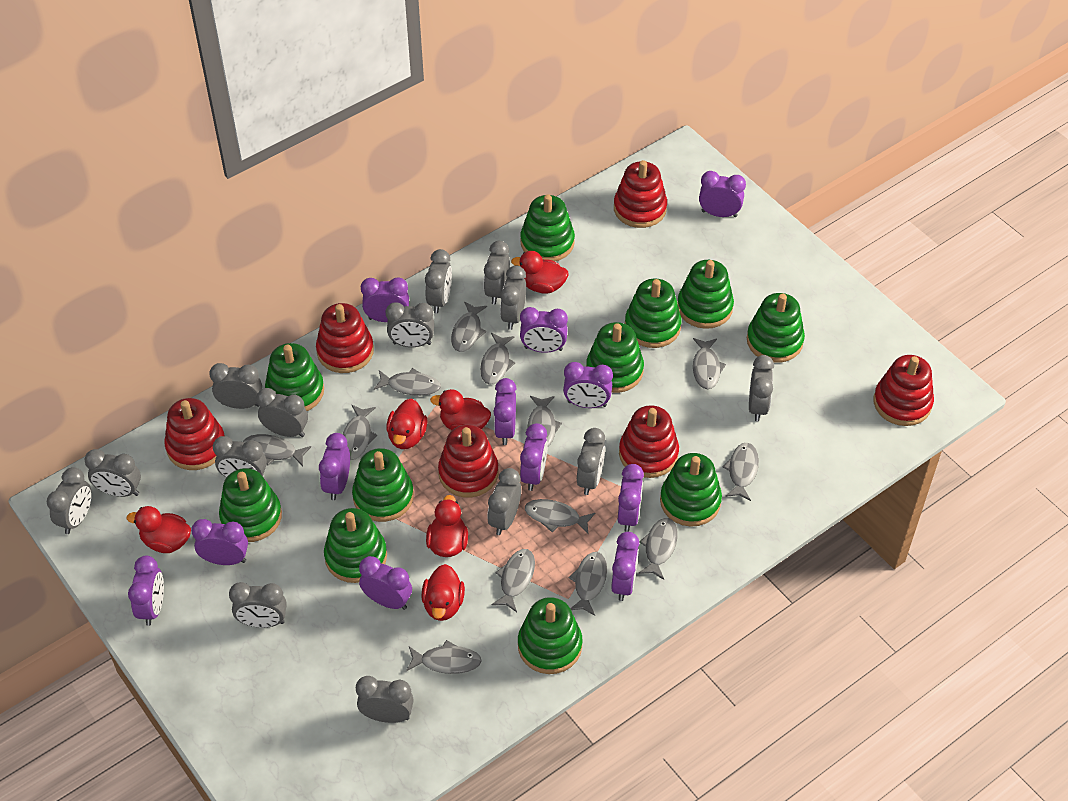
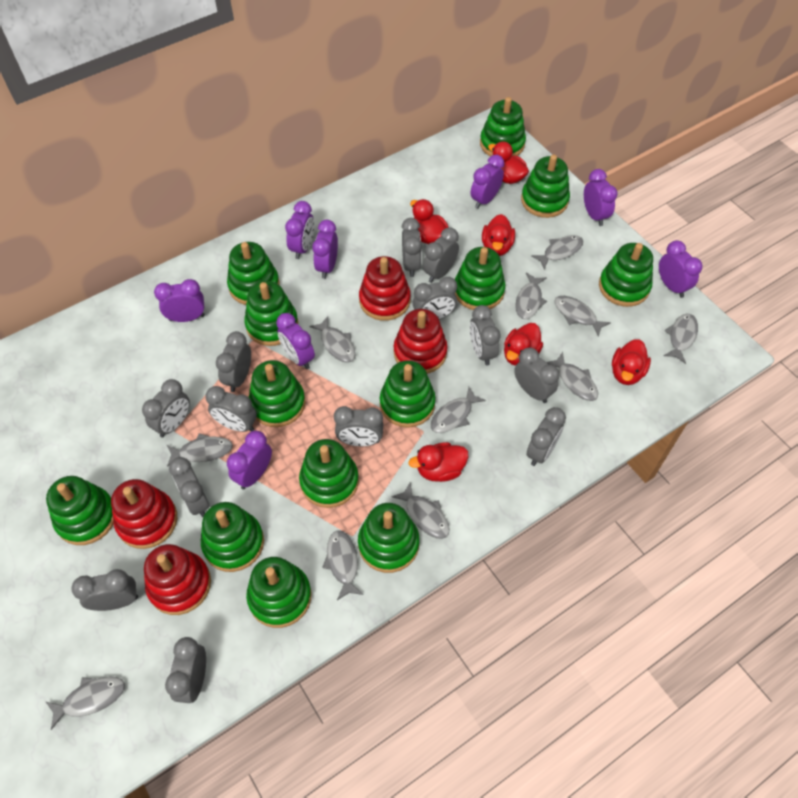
green stacking toy: 11 -> 13
grey clock: 14 -> 13
grey fish: 13 -> 11
purple clock: 12 -> 8
red stacking toy: 6 -> 4

